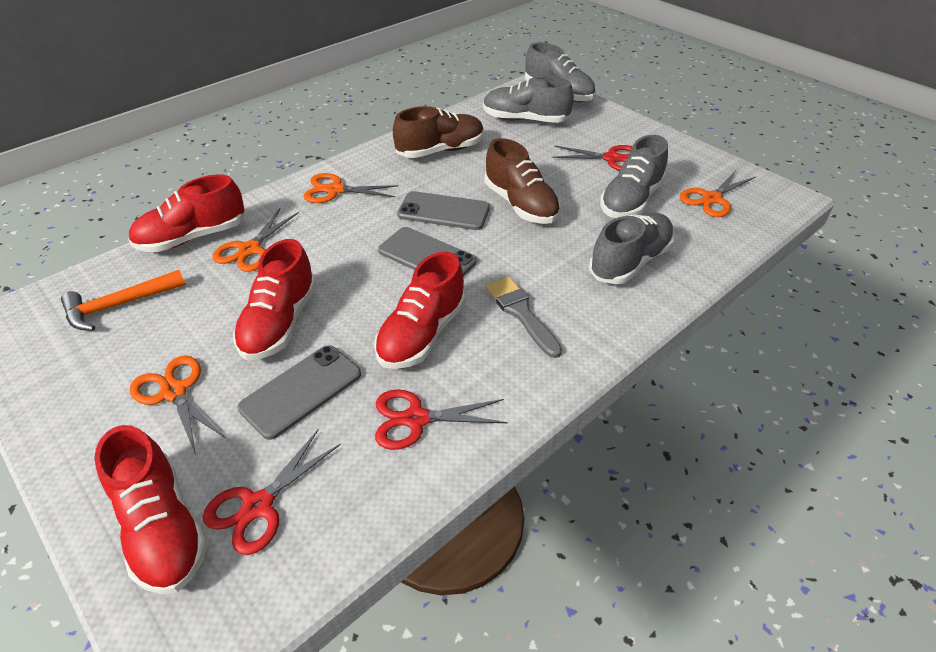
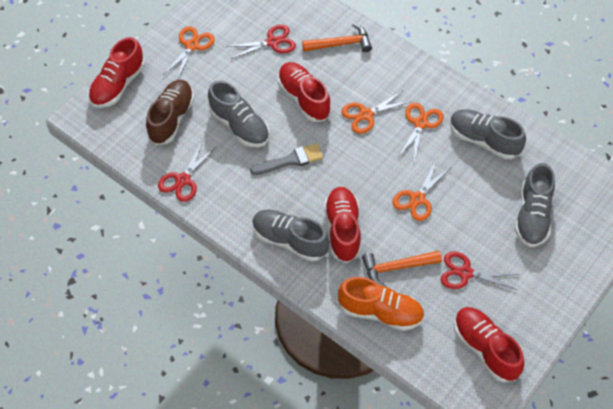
brown shoe: 2 -> 1
grey phone: 3 -> 0
orange hammer: 1 -> 2
orange shoe: 0 -> 1

